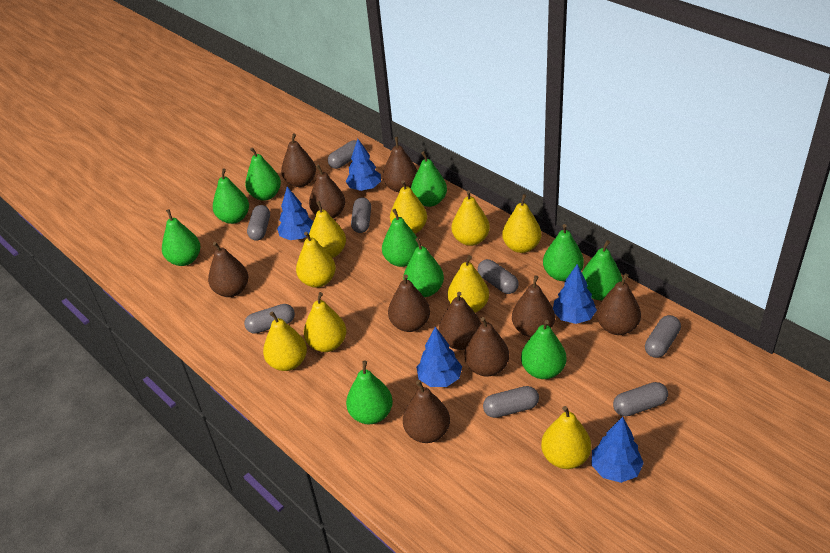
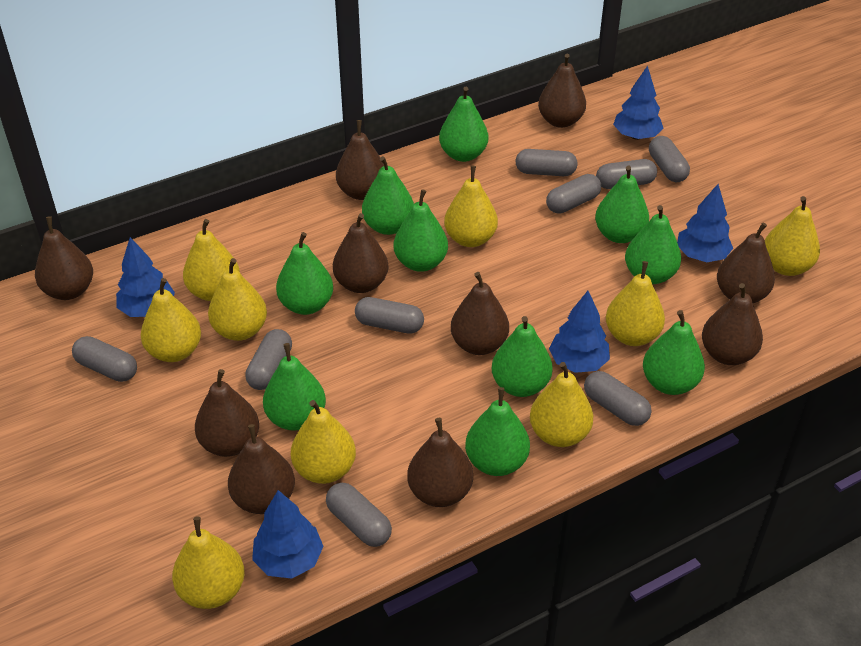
grey capsule: 8 -> 9

